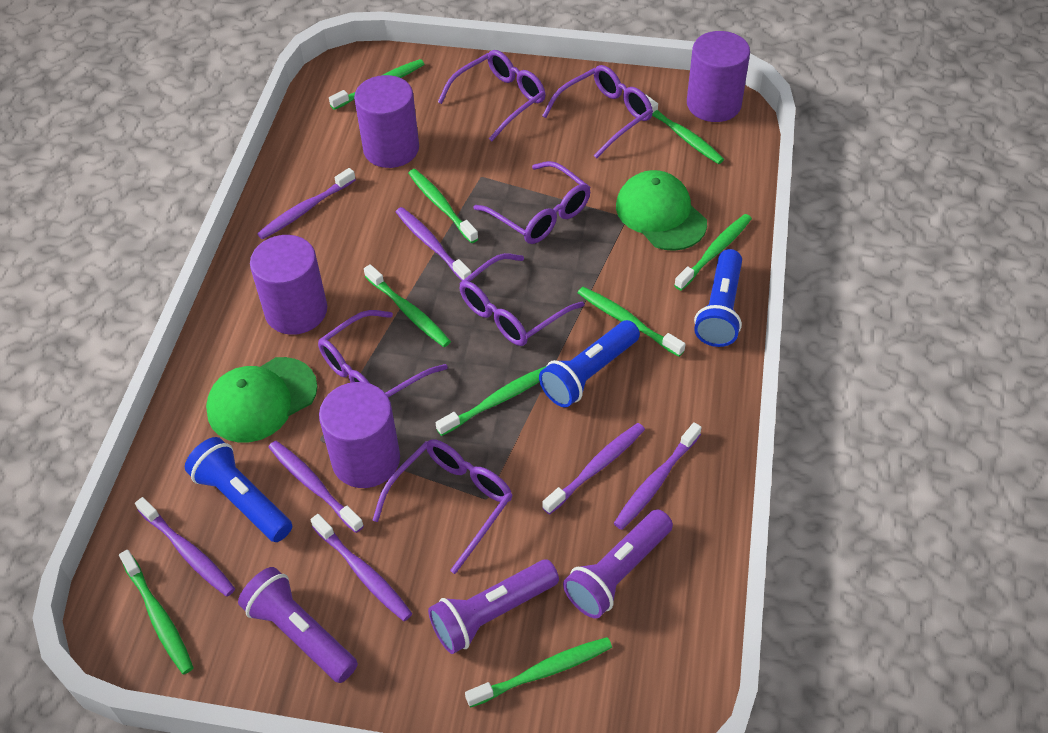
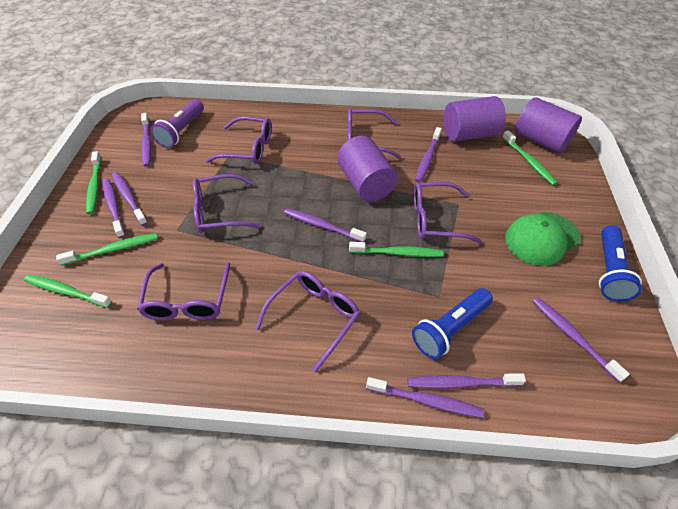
blue flashlight: 3 -> 2
green cap: 2 -> 1
green toothbrush: 9 -> 5
purple cylinder: 4 -> 3
purple flashlight: 3 -> 1
purple toothbrush: 7 -> 8

